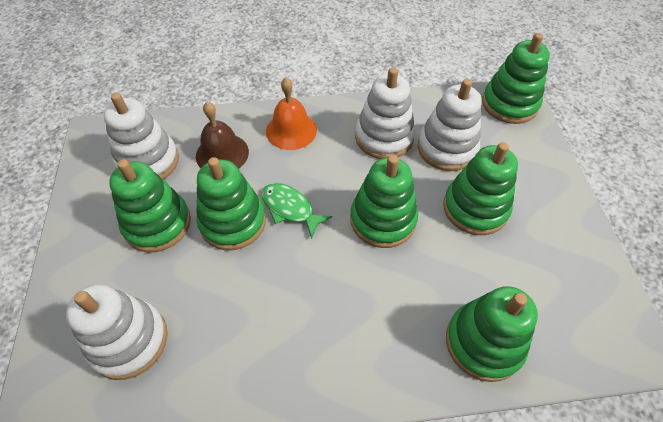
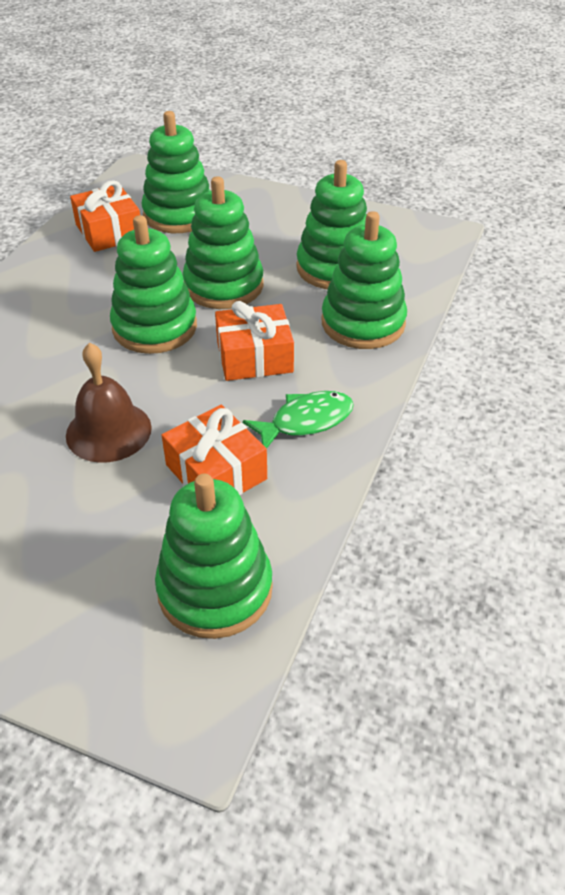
orange bell: 1 -> 0
orange gift: 0 -> 3
white stacking toy: 4 -> 0

